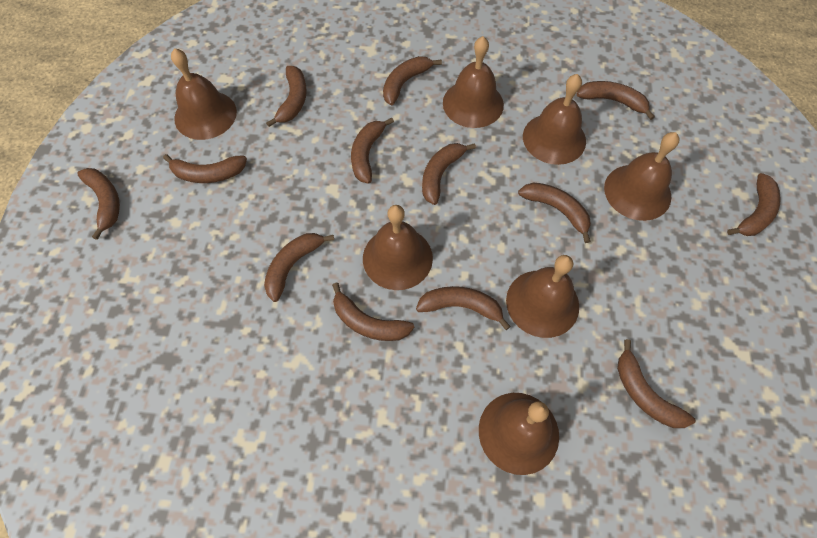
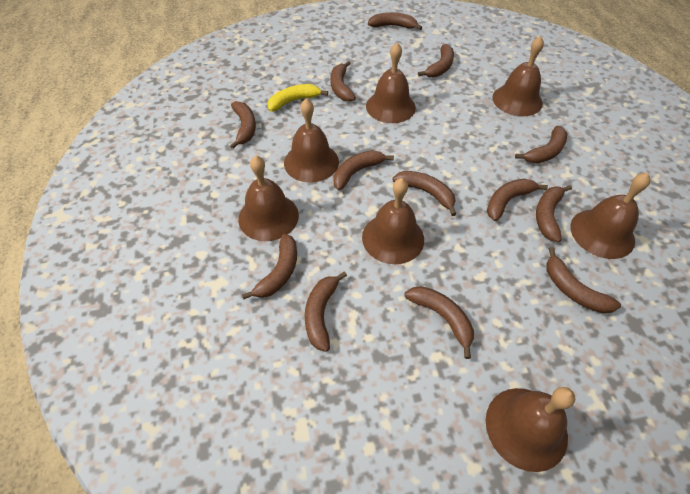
yellow banana: 0 -> 1

